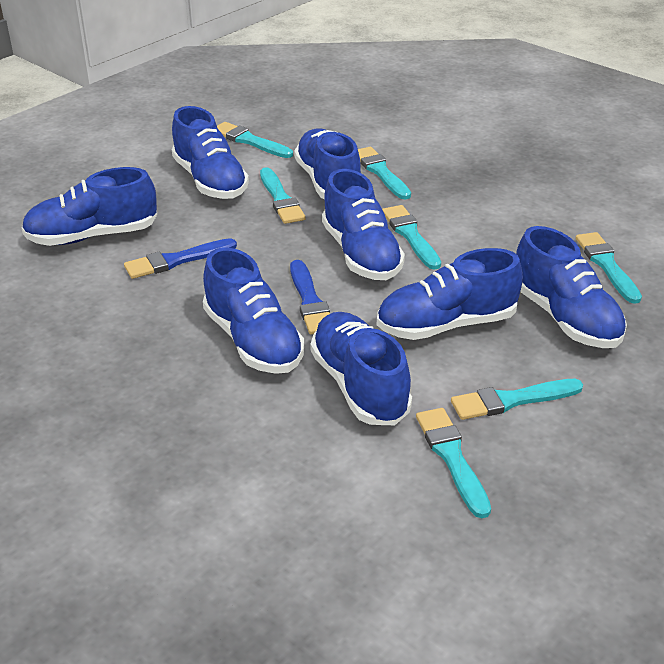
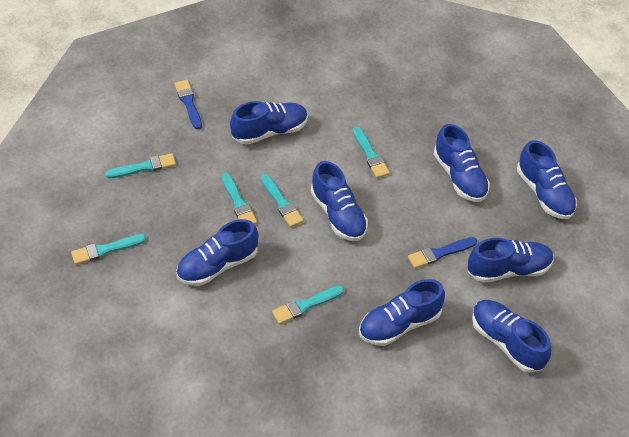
turquoise brush: 7 -> 6

